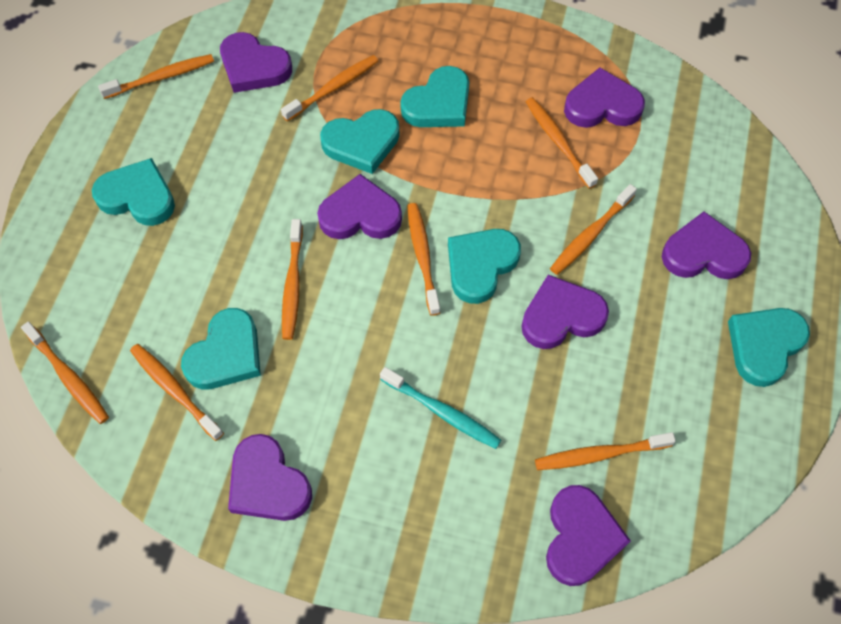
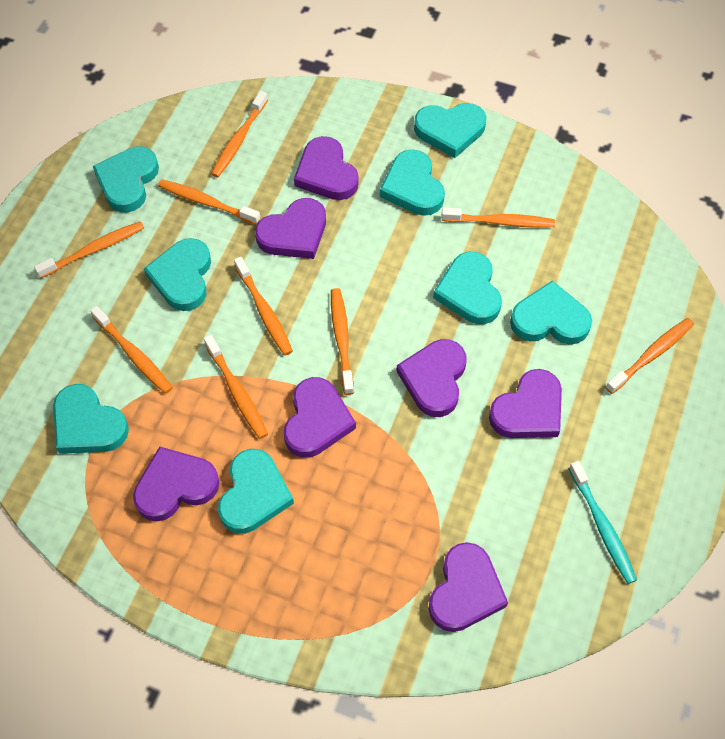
turquoise heart: 6 -> 8

